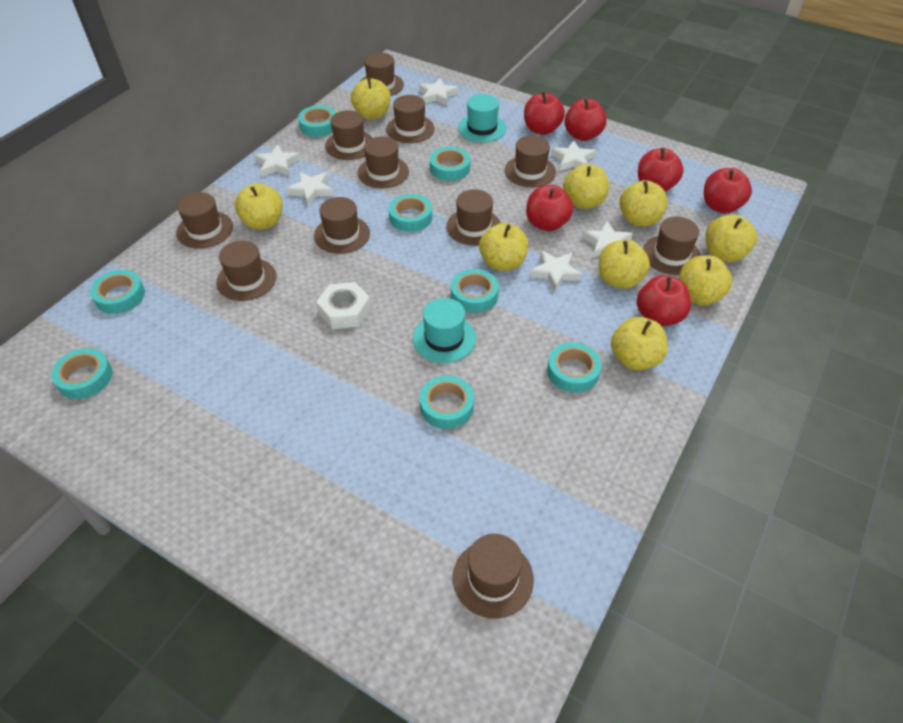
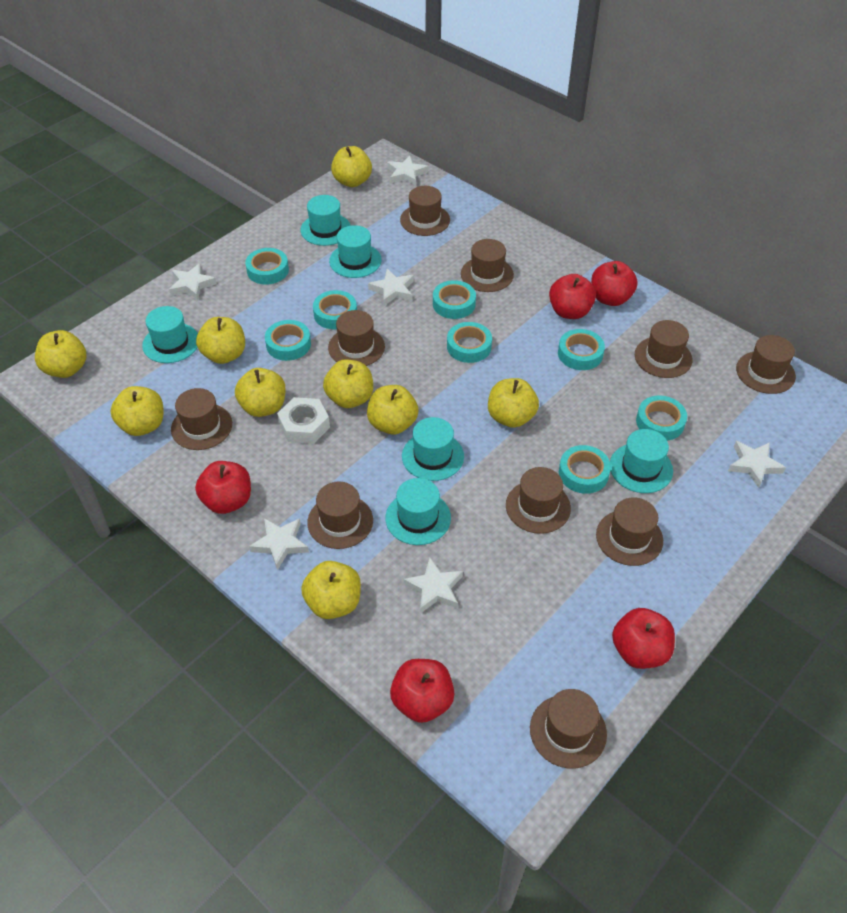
brown hat: 11 -> 10
red apple: 6 -> 5
turquoise hat: 2 -> 6

